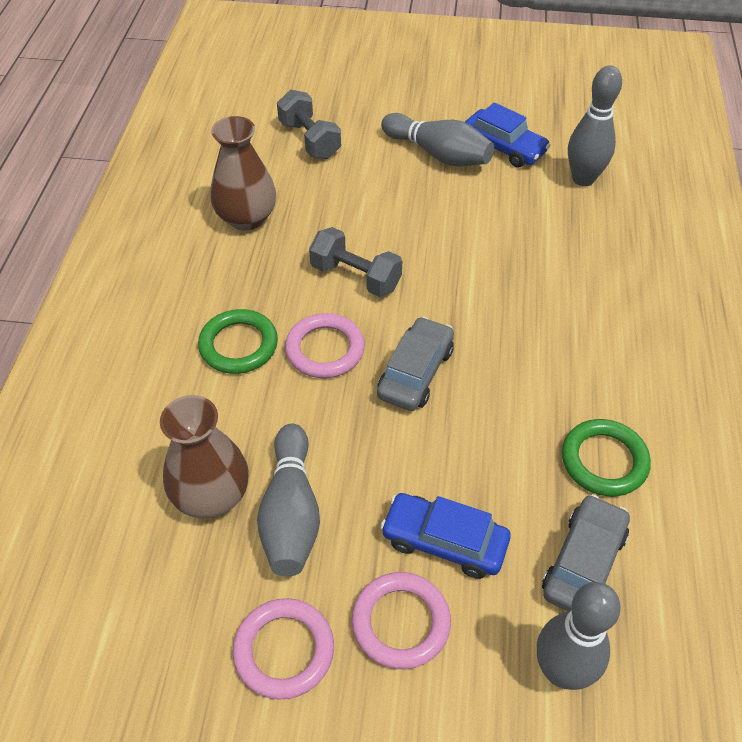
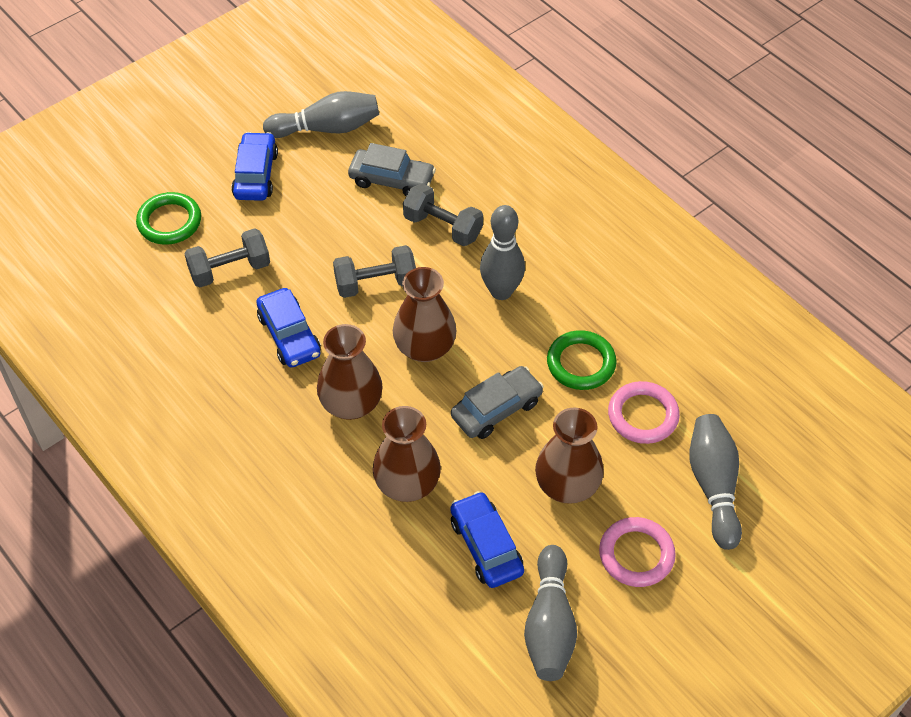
blue car: 2 -> 3
brown vase: 2 -> 4
grey dumbbell: 2 -> 3
pink ring: 3 -> 2

